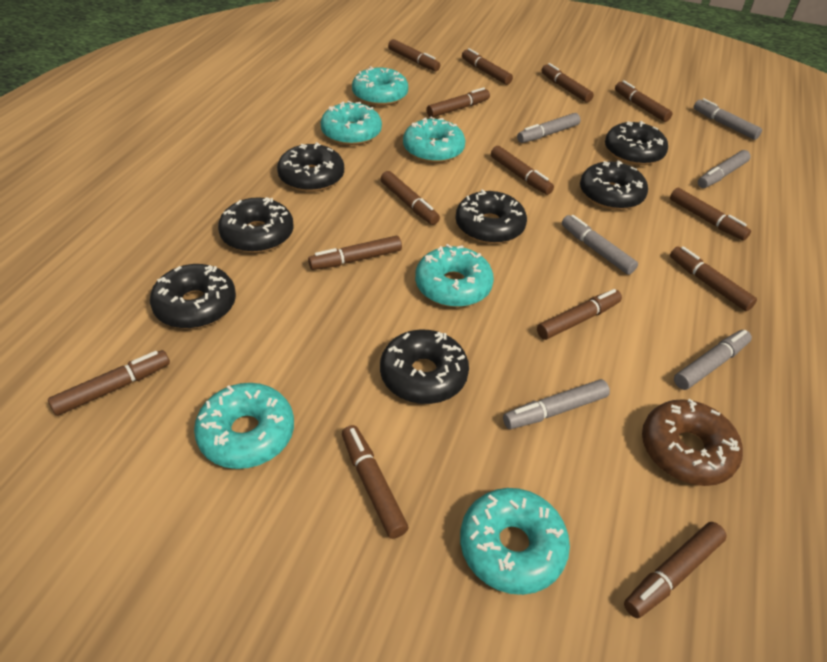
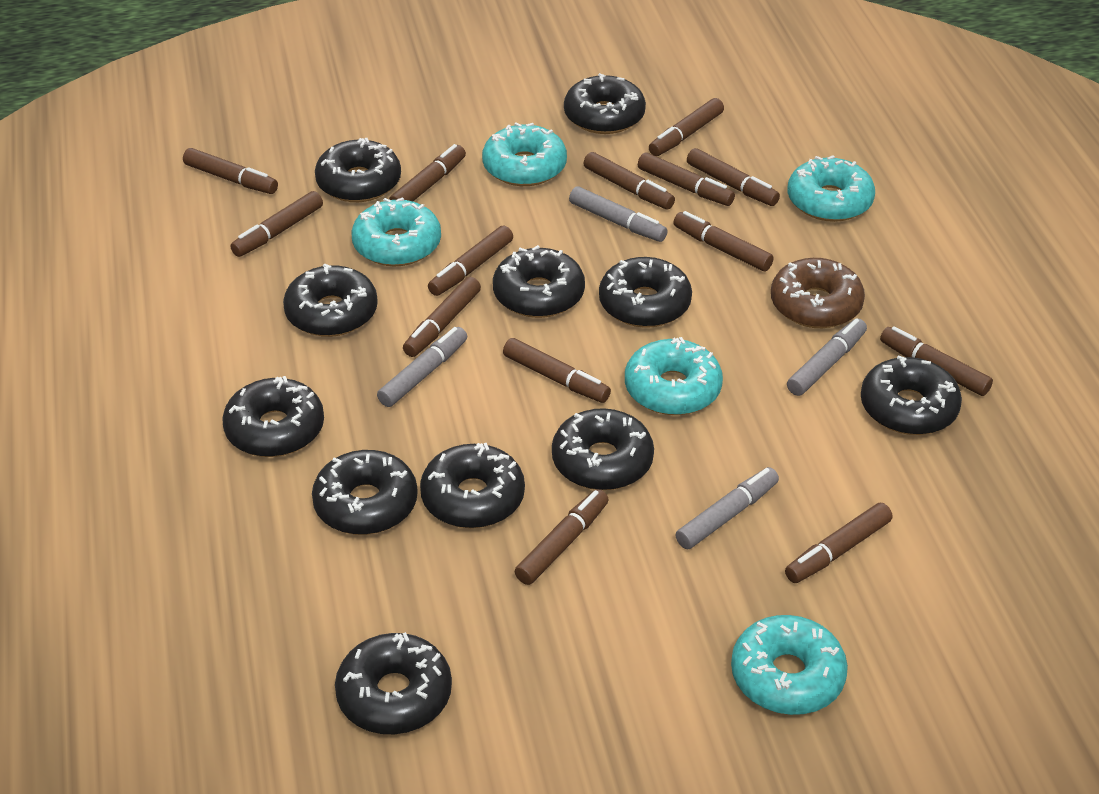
black donut: 7 -> 11
grey marker: 6 -> 4
turquoise donut: 6 -> 5

